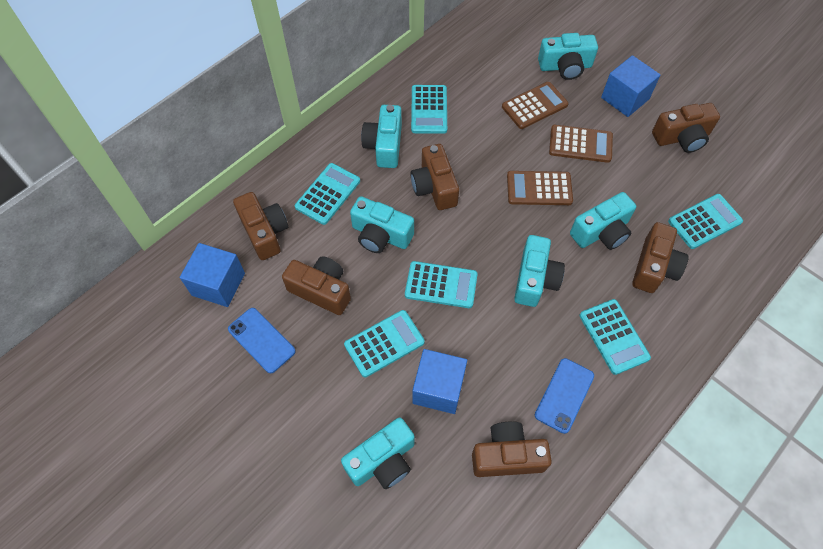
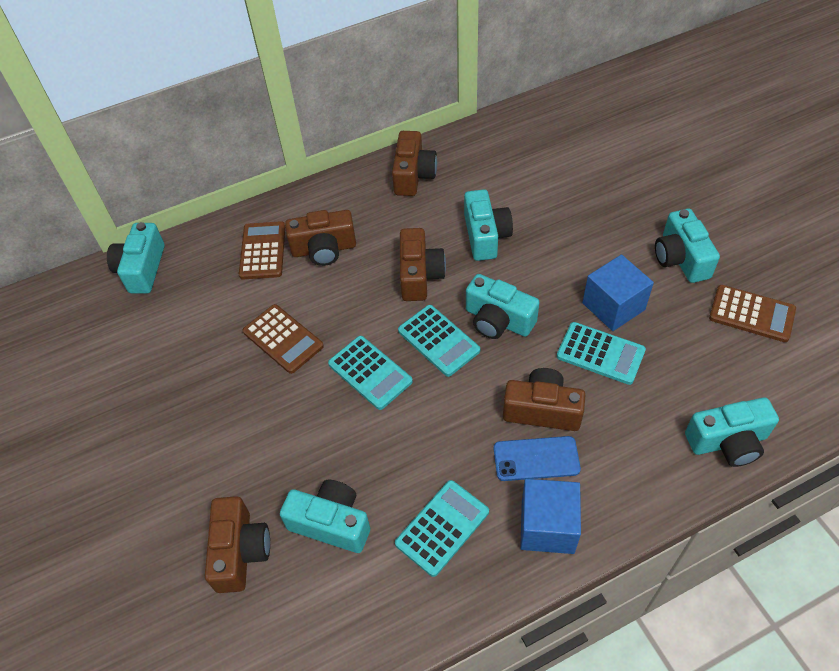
blue cube: 3 -> 2
blue phone: 2 -> 1
brown camera: 6 -> 5
turquoise calculator: 6 -> 4

